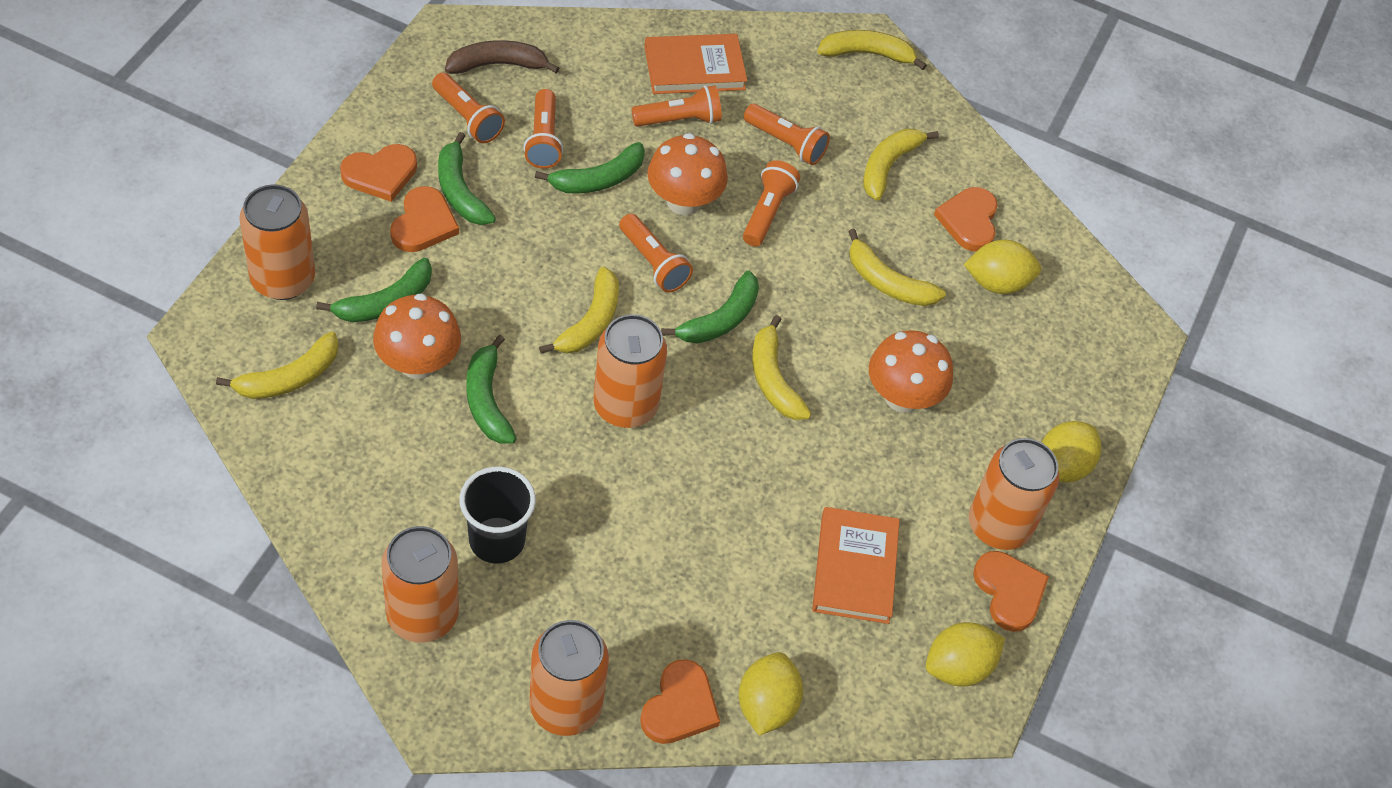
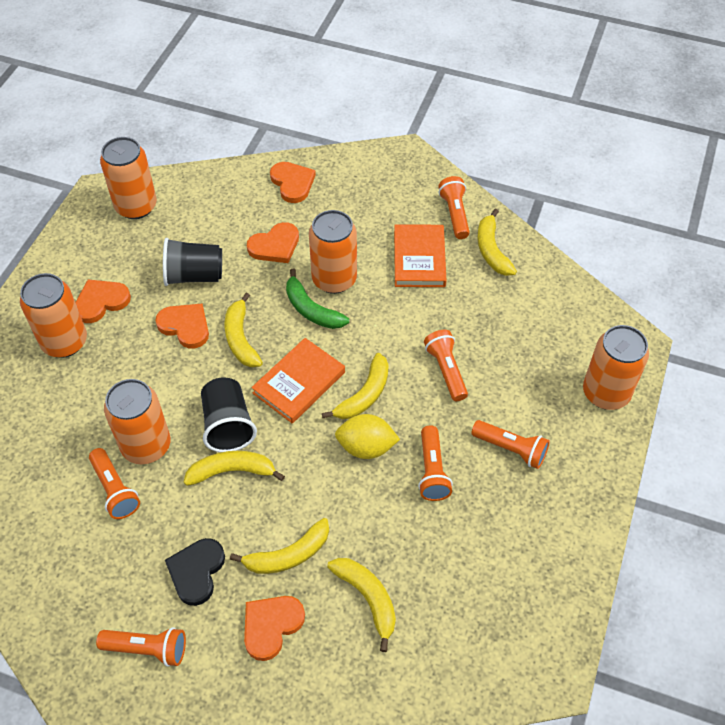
black cup: 1 -> 2
black heart: 0 -> 1
brown banana: 1 -> 0
green banana: 5 -> 1
orange mushroom: 3 -> 0
yellow lemon: 4 -> 1

